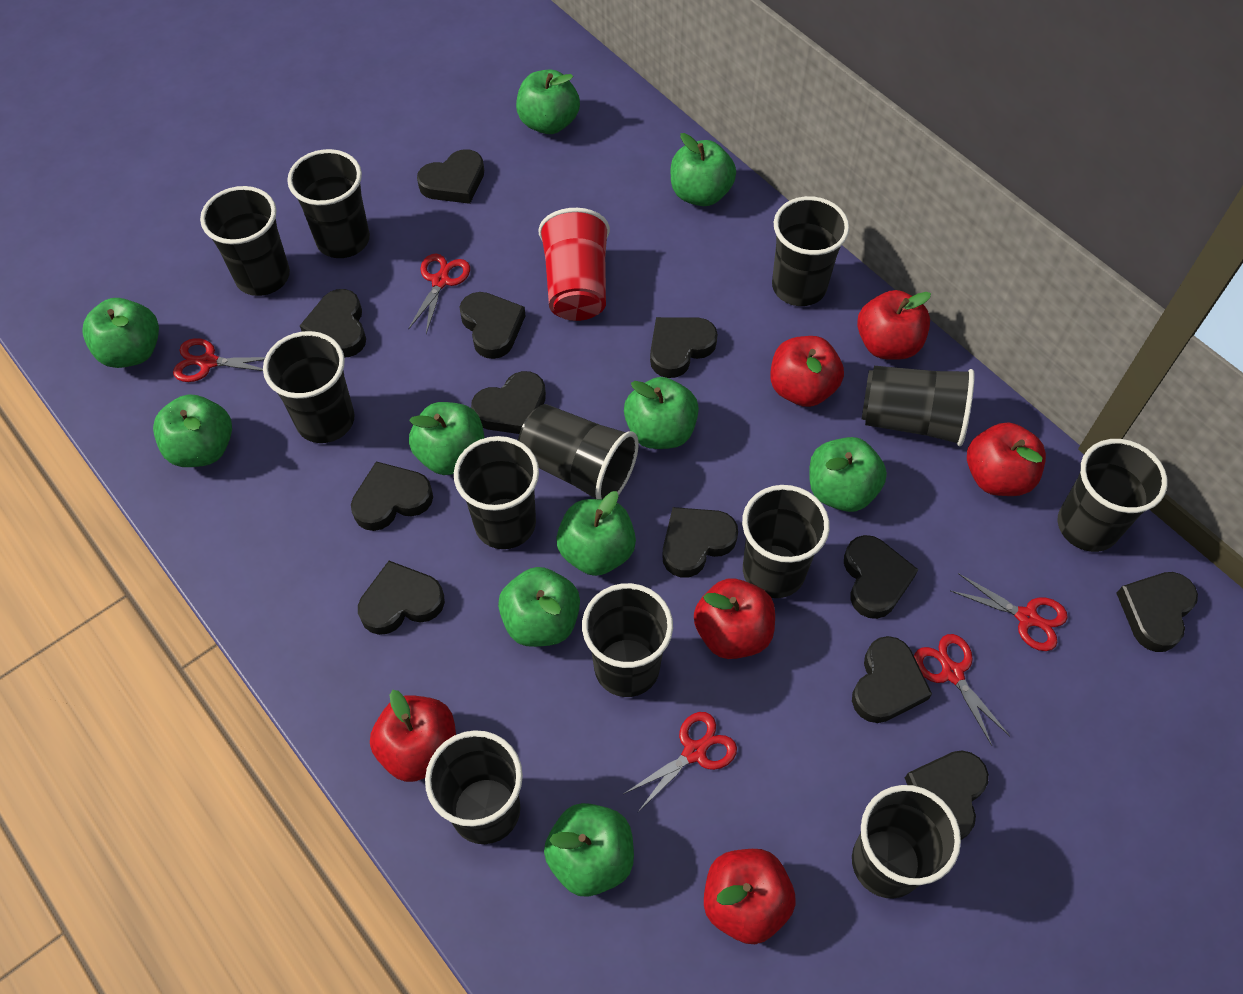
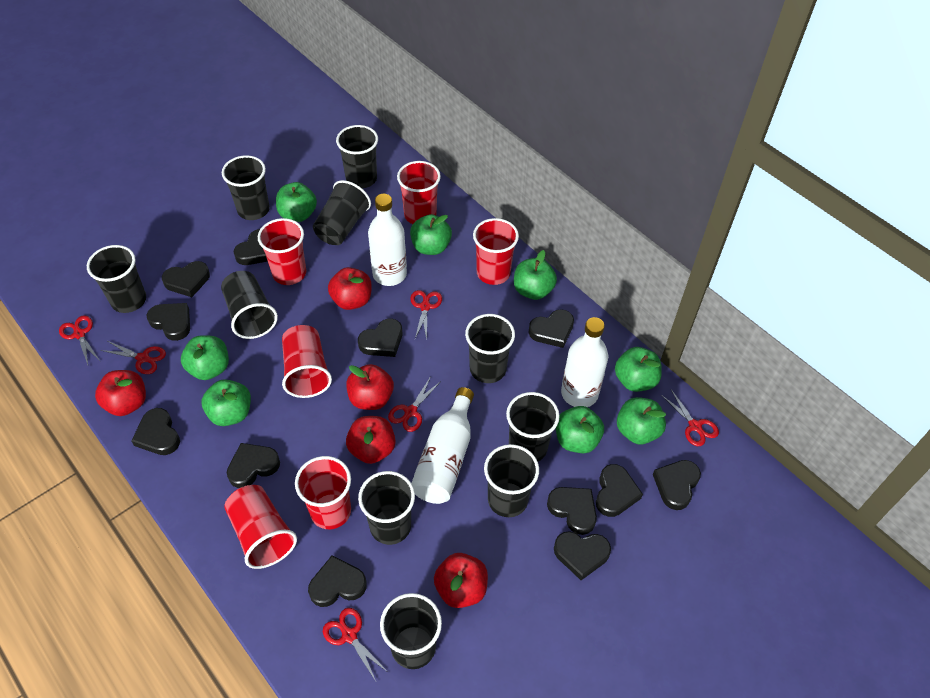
black cup: 12 -> 10
green apple: 10 -> 8
red apple: 6 -> 5
red cup: 1 -> 6
red scissors: 5 -> 6
white bottle: 0 -> 3

